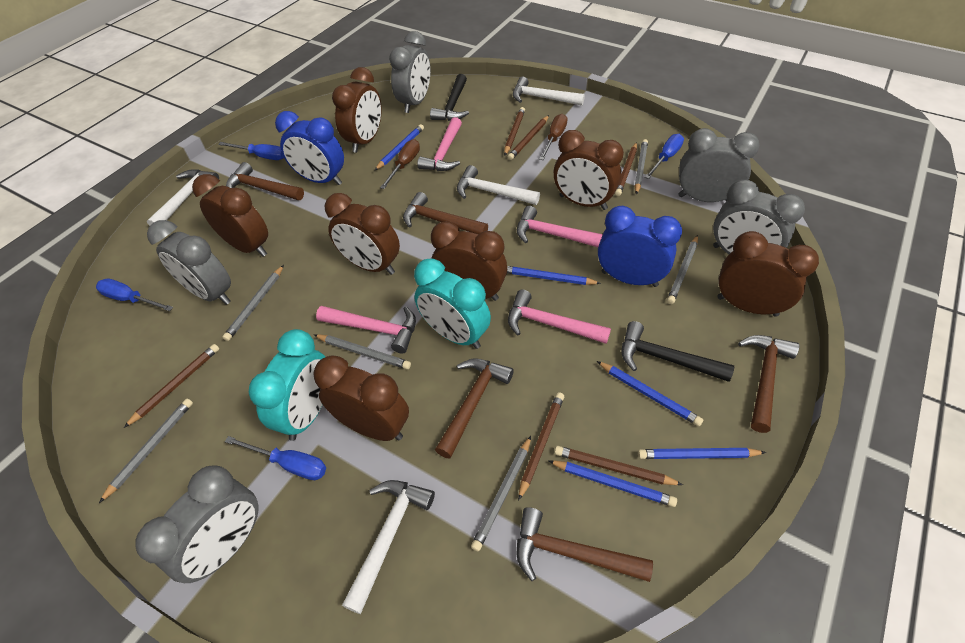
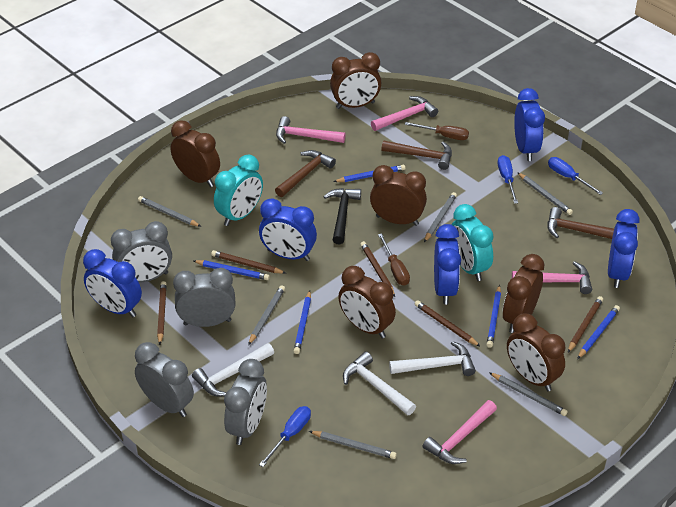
black hammer: 2 -> 1
blue clock: 2 -> 5
blue screwdriver: 4 -> 3
brown clock: 7 -> 6
brown hammer: 5 -> 3
brown pencil: 6 -> 5
grey clock: 5 -> 4
white hammer: 4 -> 3

